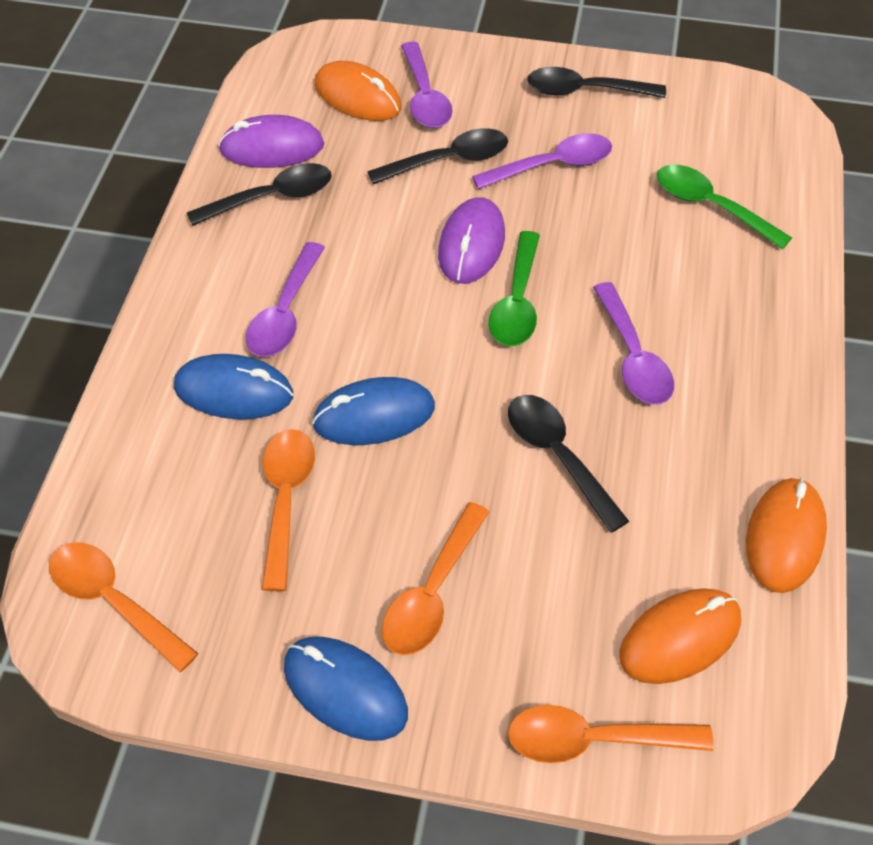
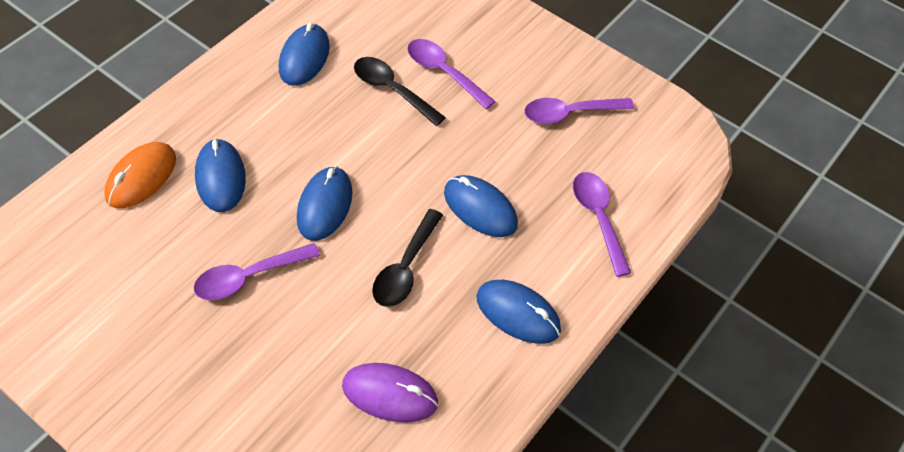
black spoon: 4 -> 2
blue mouse: 3 -> 5
green spoon: 2 -> 0
orange mouse: 3 -> 1
orange spoon: 4 -> 0
purple mouse: 2 -> 1

